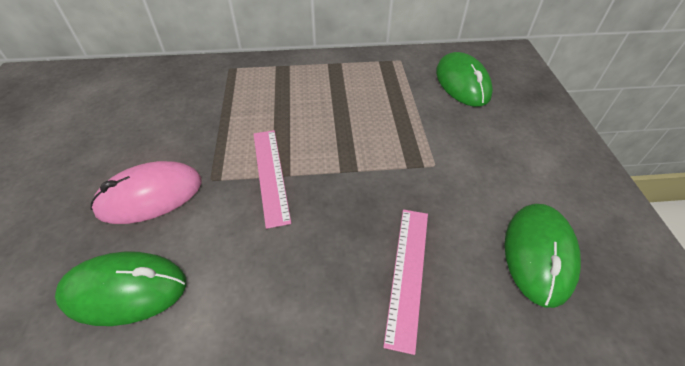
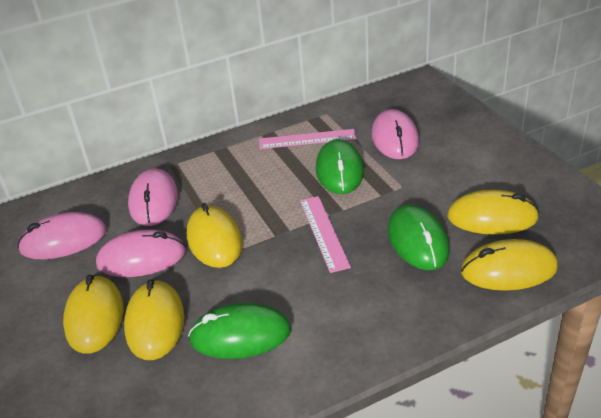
pink mouse: 1 -> 4
yellow mouse: 0 -> 5

